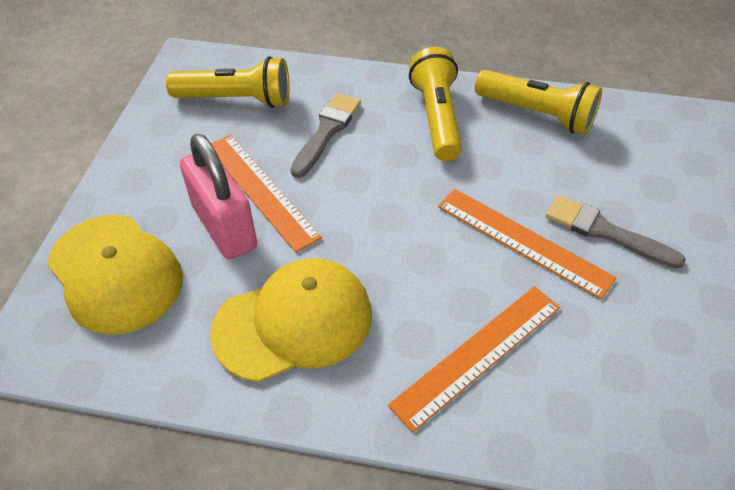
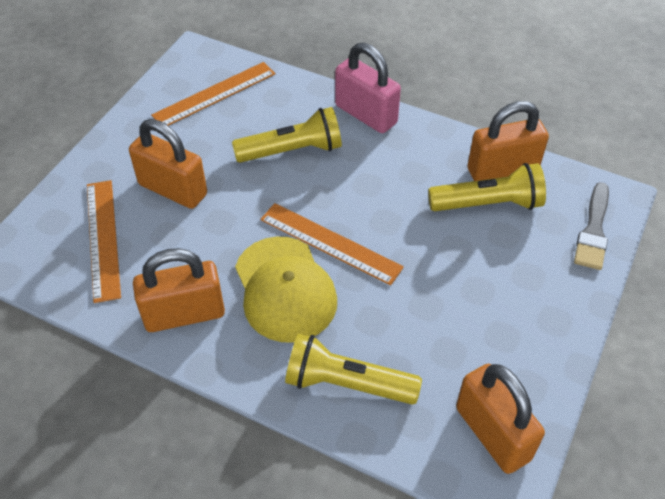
grey brush: 2 -> 1
orange padlock: 0 -> 4
yellow cap: 2 -> 1

